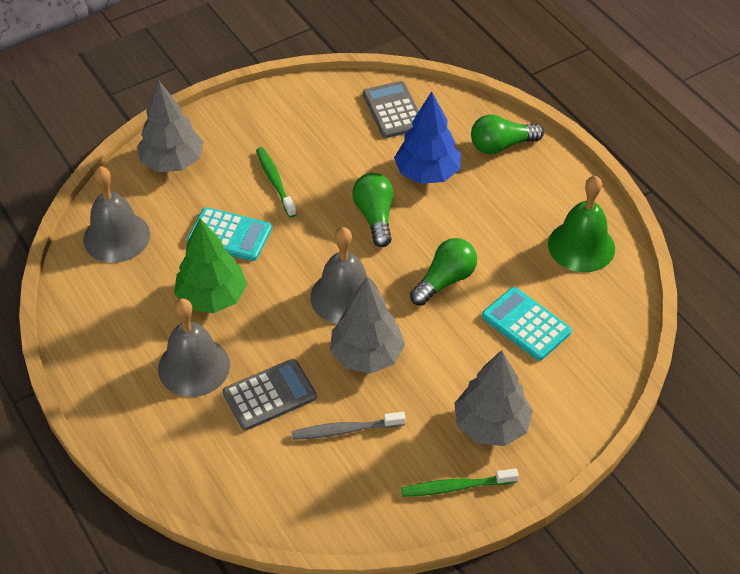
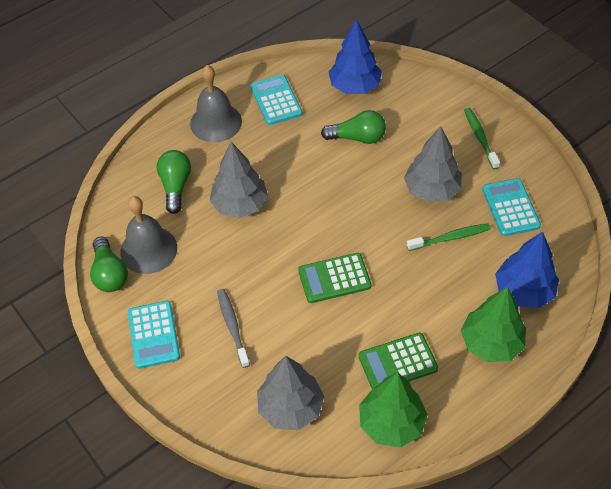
blue tree: 1 -> 2
green bell: 1 -> 0
green calculator: 0 -> 2
green tree: 1 -> 2
grey bell: 3 -> 2
grey calculator: 2 -> 0
turquoise calculator: 2 -> 3

